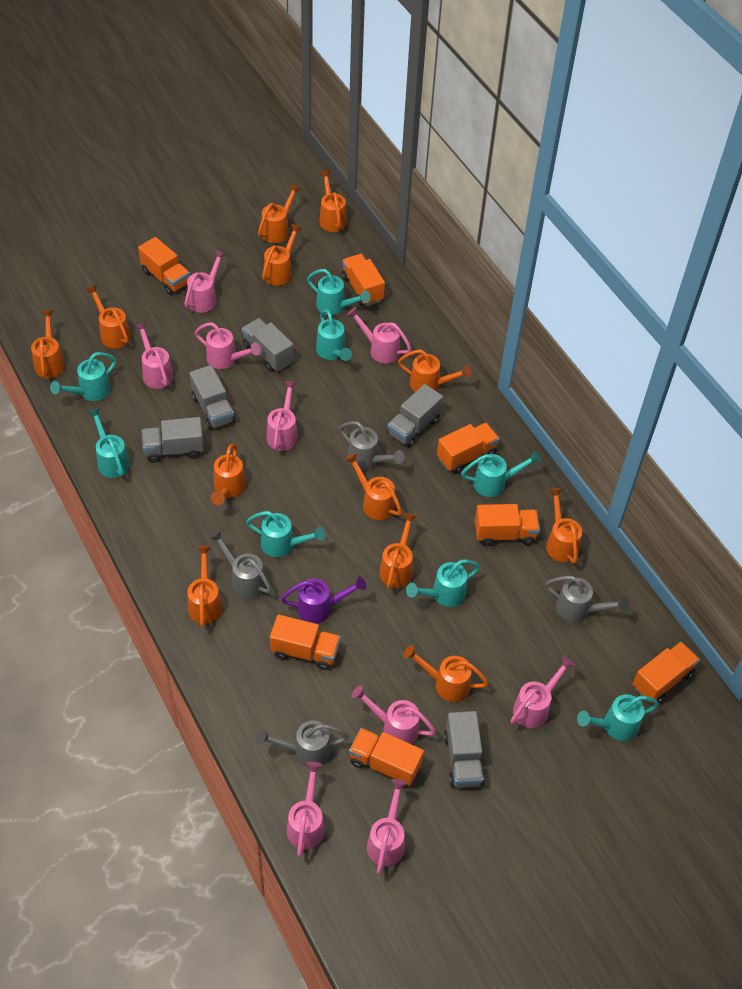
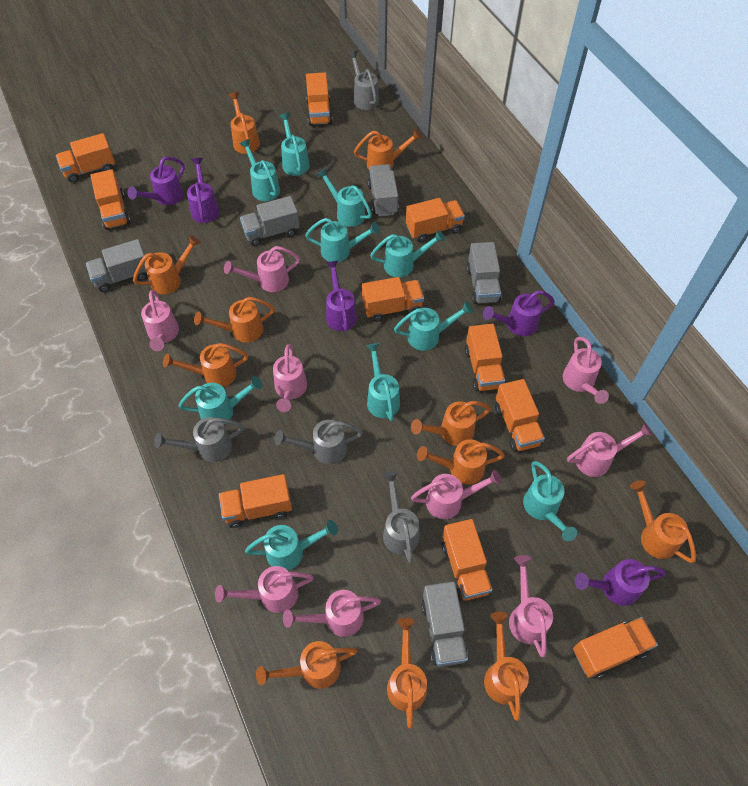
orange truck: 7 -> 10
orange watering can: 12 -> 11
purple watering can: 1 -> 5
turquoise watering can: 8 -> 10

